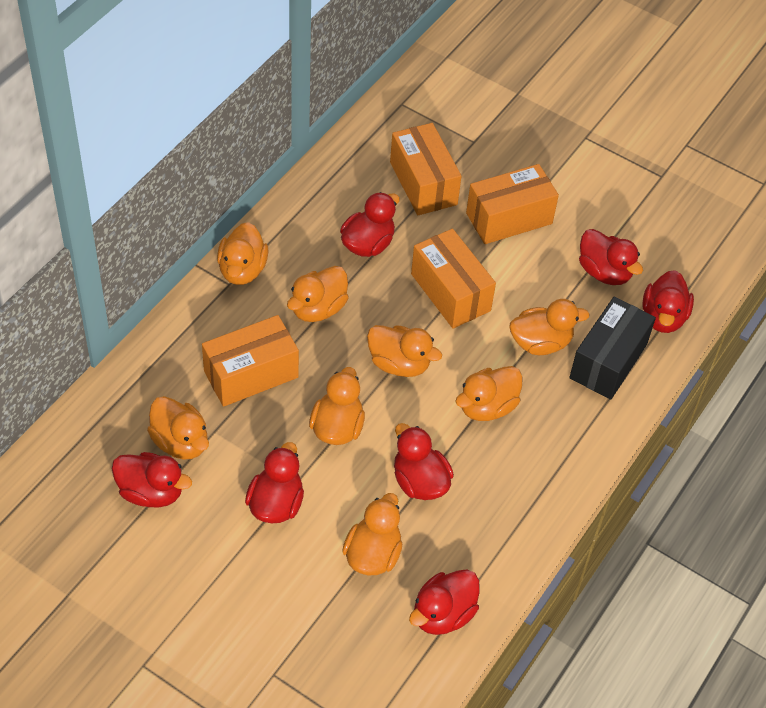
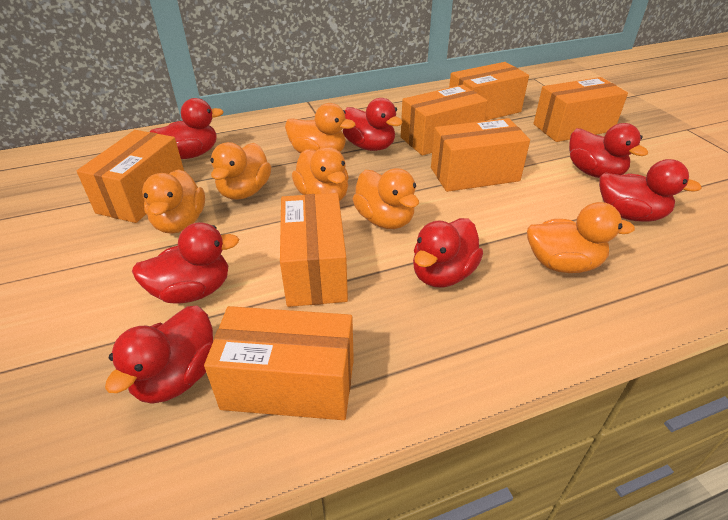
black box: 1 -> 0
orange box: 4 -> 7
orange duck: 8 -> 6

